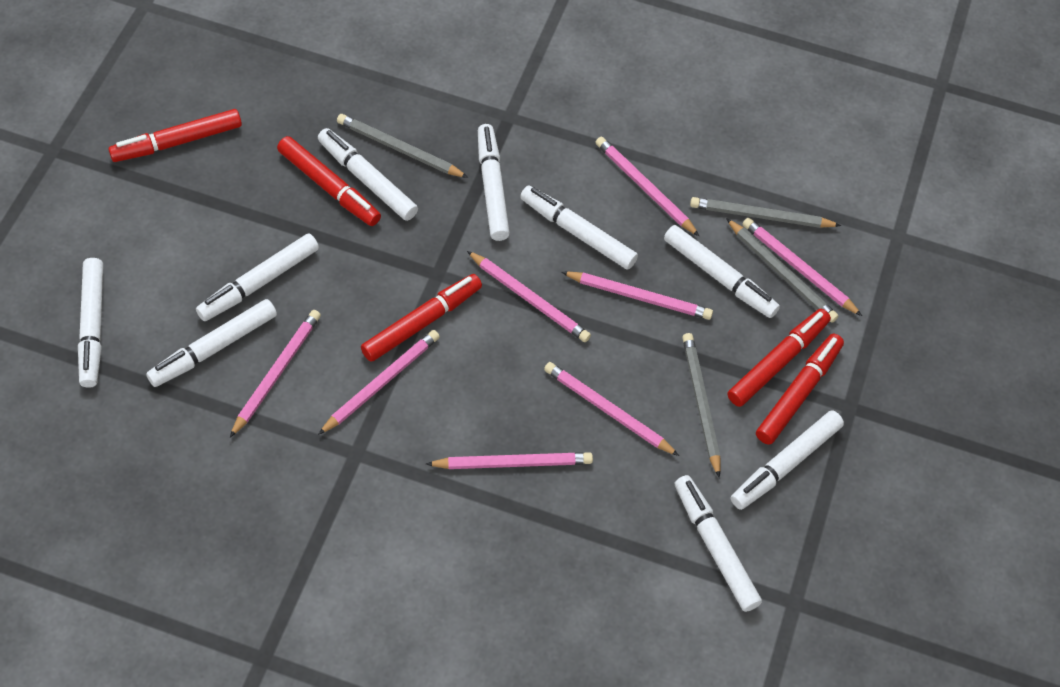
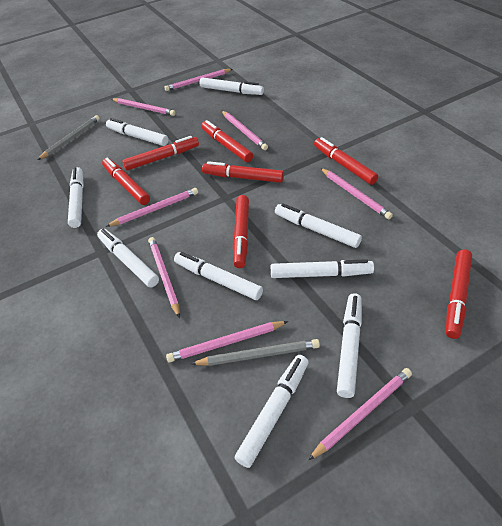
grey pencil: 4 -> 2
red marker: 5 -> 7

